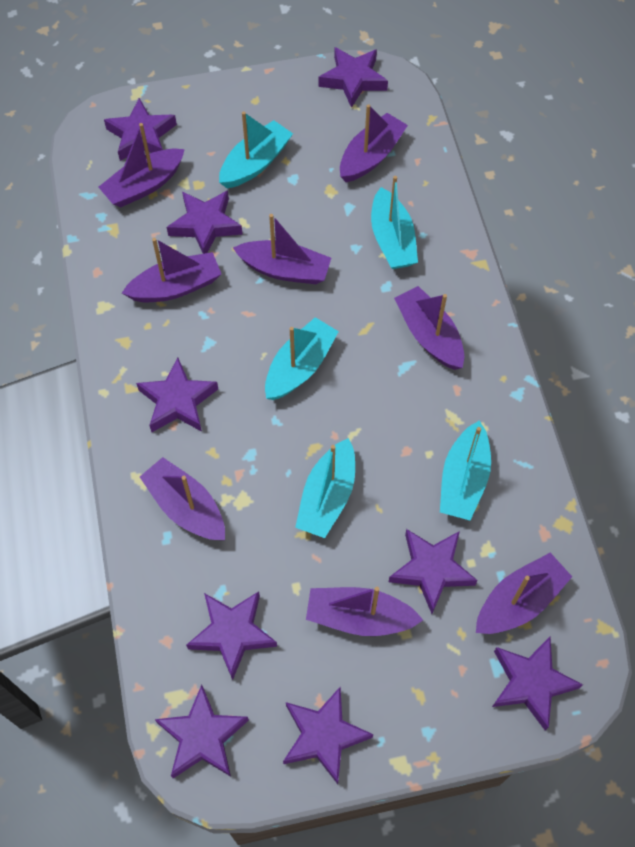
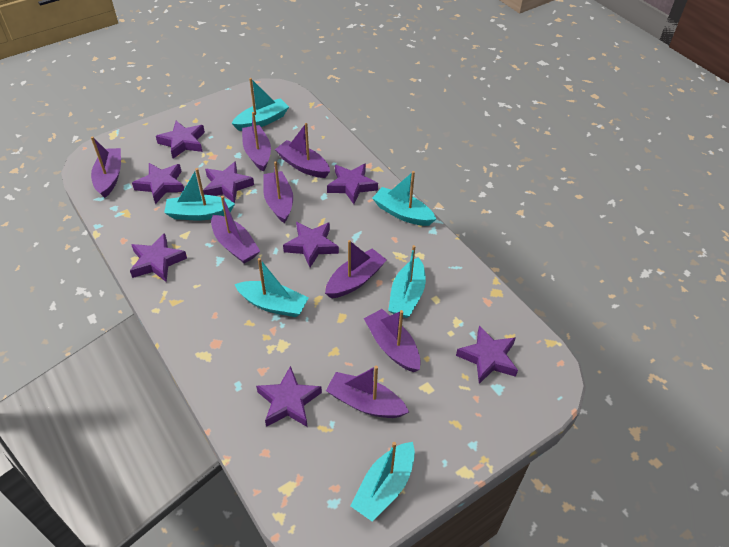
purple star: 9 -> 8
turquoise boat: 5 -> 6

